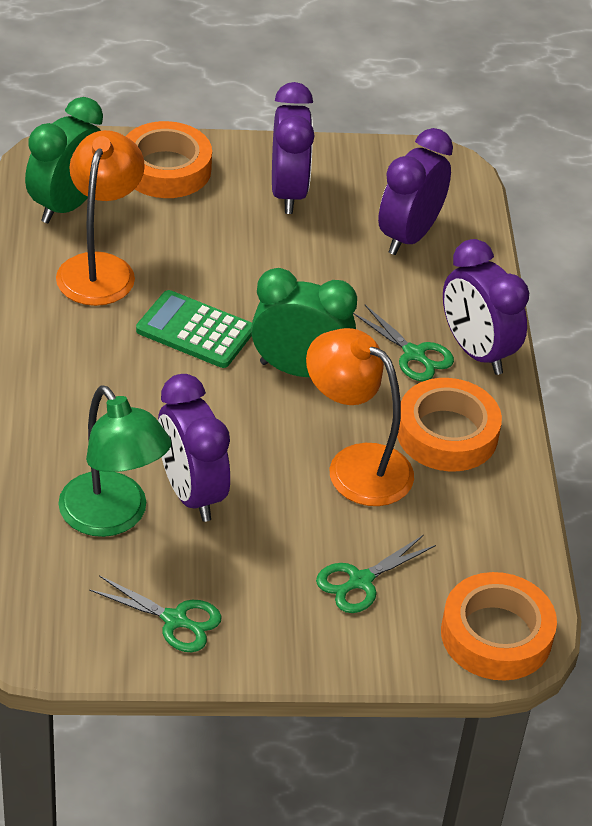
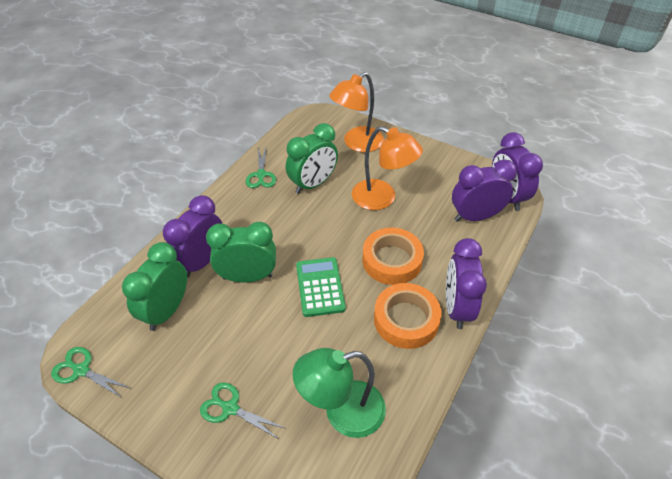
green clock: 2 -> 3
orange tape: 3 -> 2

